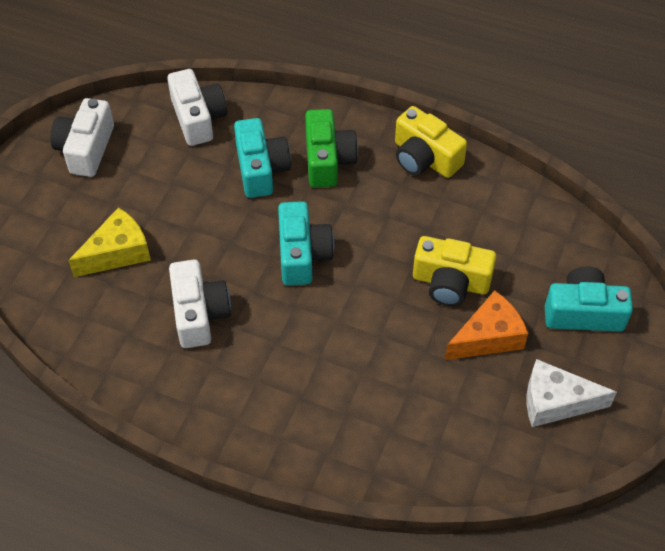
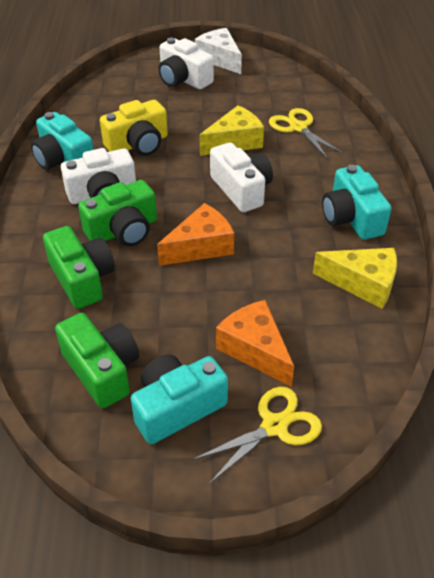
green camera: 1 -> 3
orange cheese: 1 -> 2
yellow camera: 2 -> 1
yellow cheese: 1 -> 2
yellow scissors: 0 -> 2

